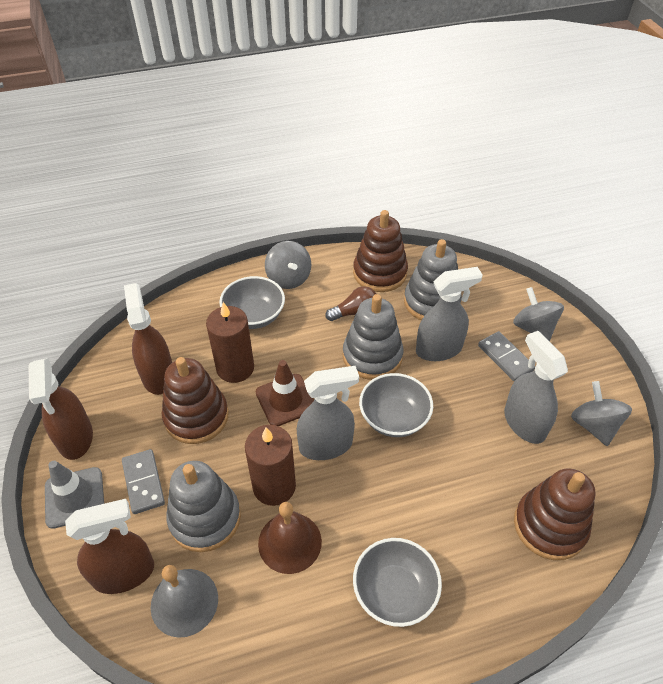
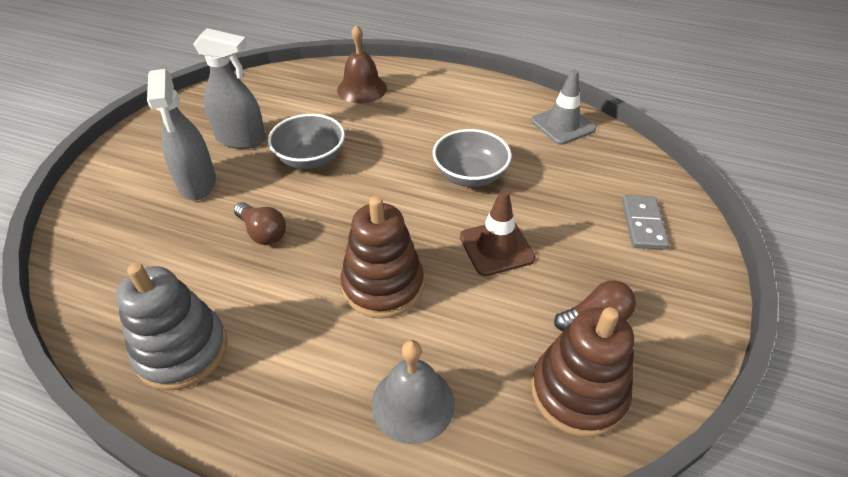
brown candle: 2 -> 0
brown light bulb: 1 -> 2
brown spray bottle: 3 -> 0
brown stacking toy: 3 -> 2
grey bowl: 3 -> 2
grey domino: 2 -> 1
grey spinning top: 3 -> 0
grey spray bottle: 3 -> 2
grey stacking toy: 3 -> 1

